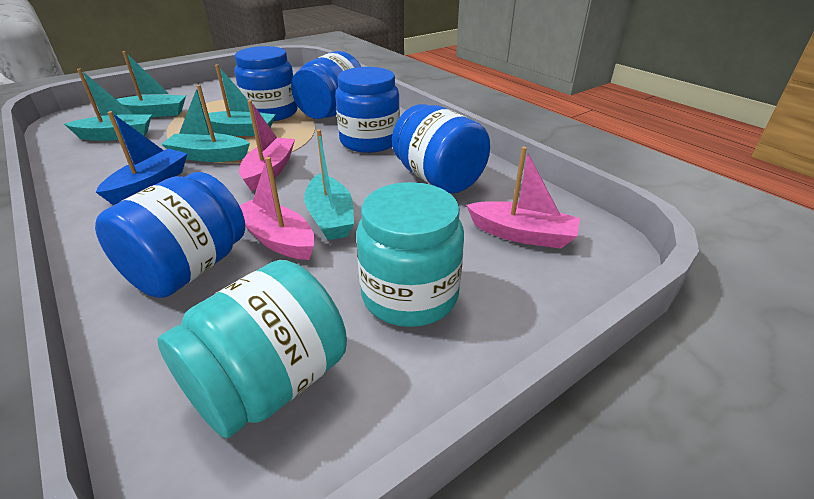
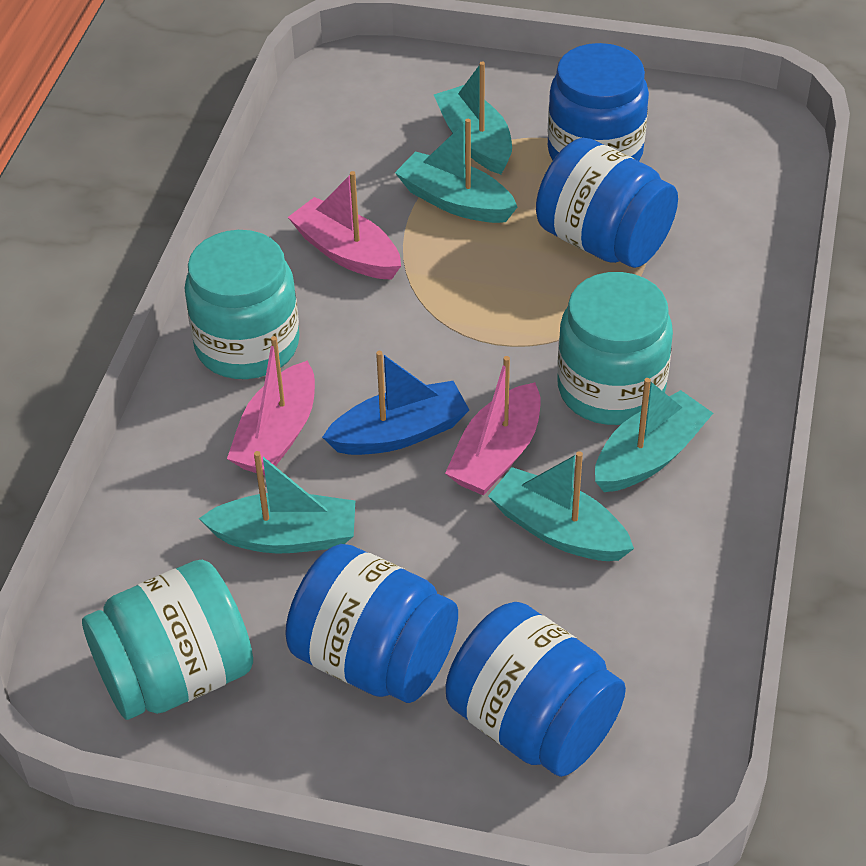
blue jar: 5 -> 4
turquoise jar: 2 -> 3

